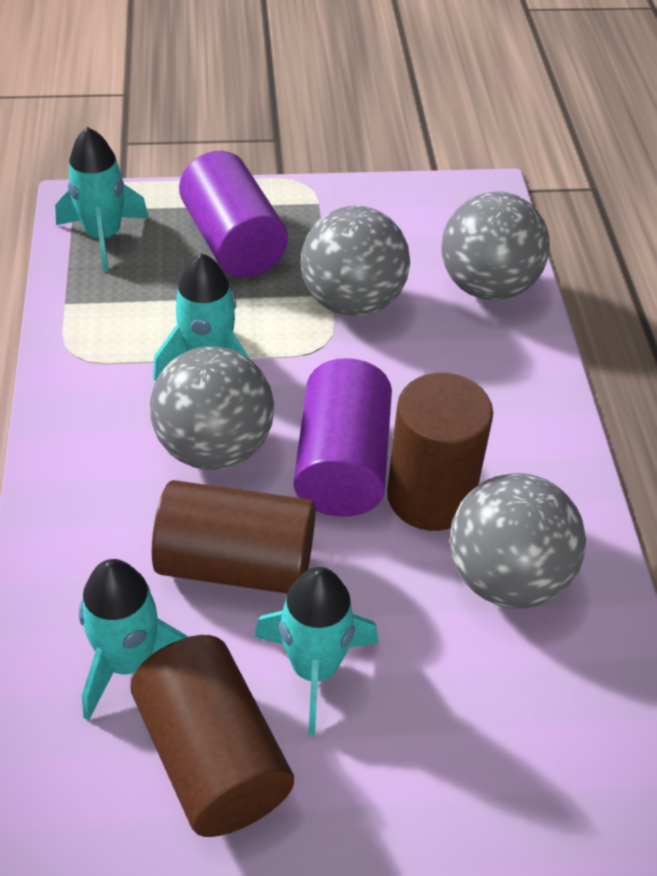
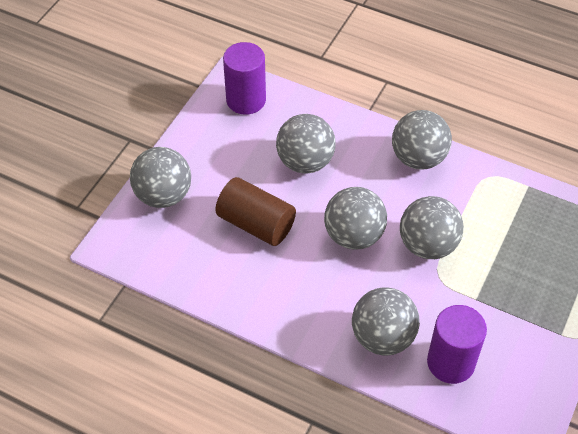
brown cylinder: 3 -> 1
grey ball: 4 -> 6
turquoise rocket: 4 -> 0

